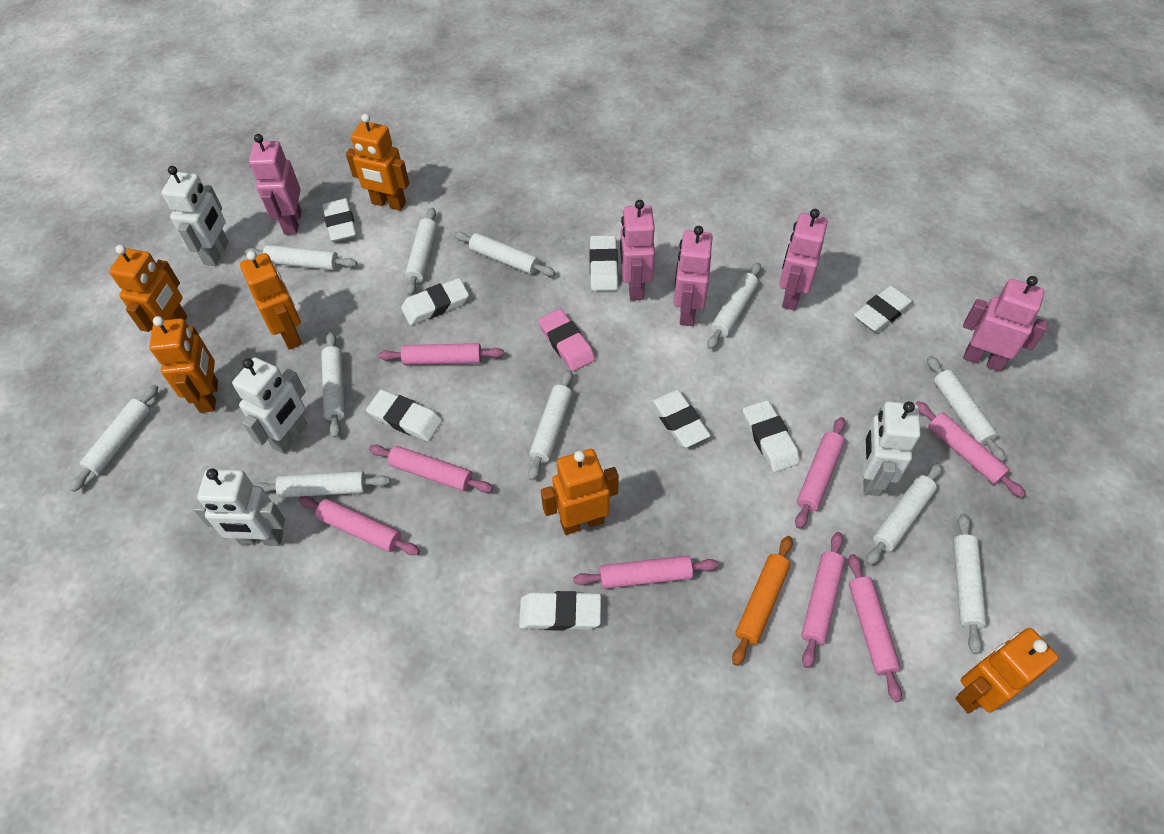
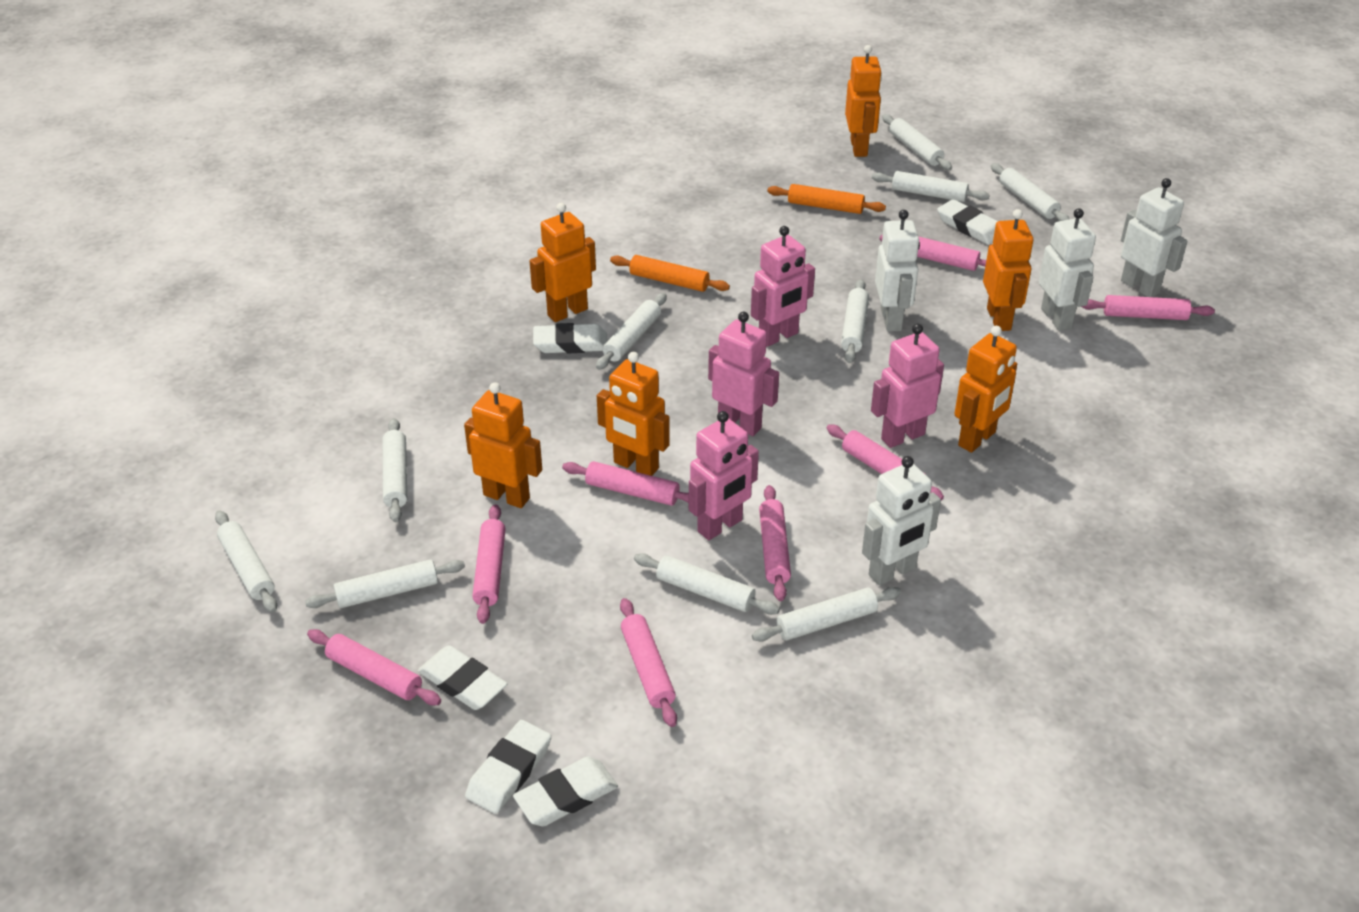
orange rolling pin: 1 -> 2
pink eraser: 1 -> 0
pink robot: 5 -> 4
white eraser: 8 -> 5
white rolling pin: 11 -> 10

